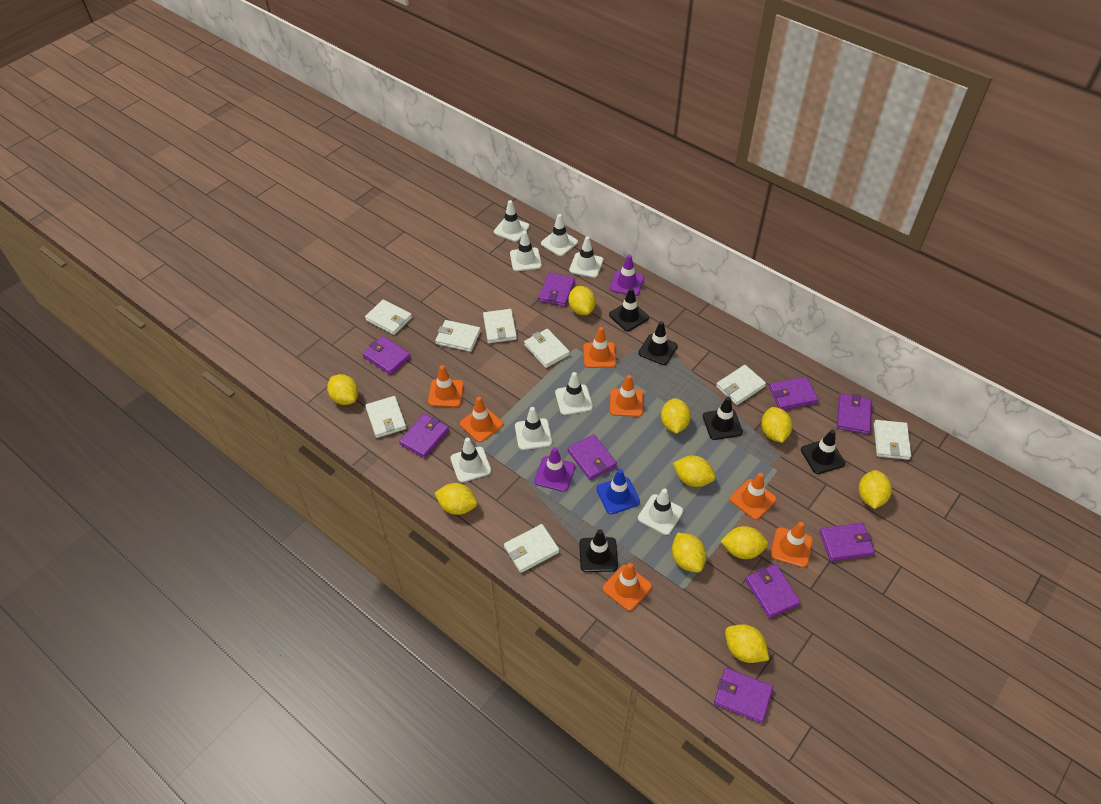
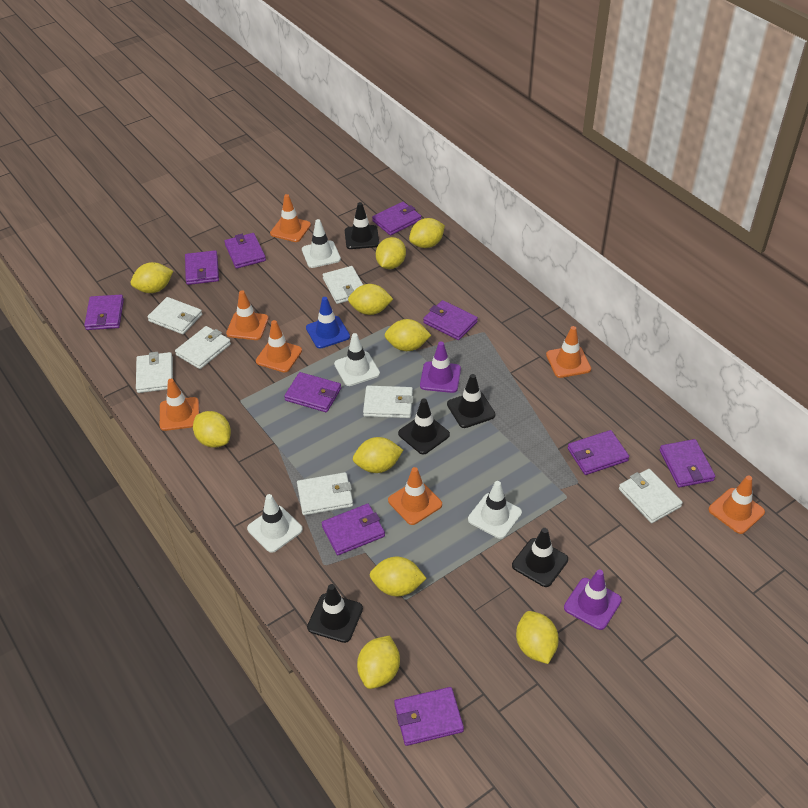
purple wallet: 9 -> 10
white traffic cone: 8 -> 4
white wallet: 8 -> 7

